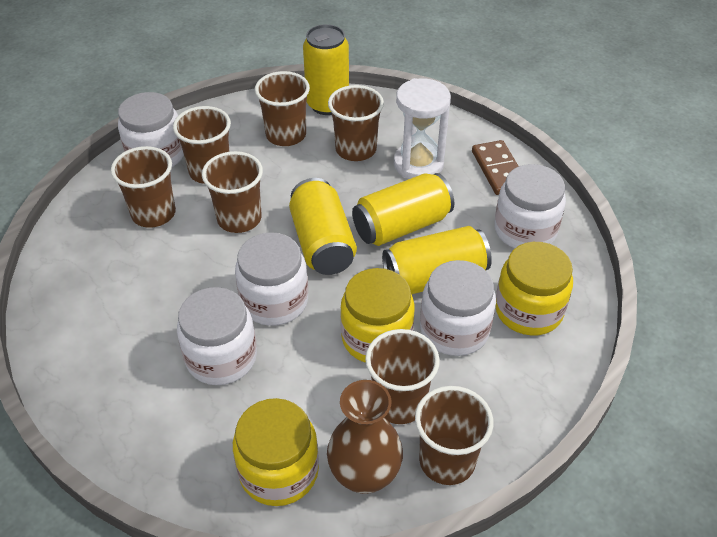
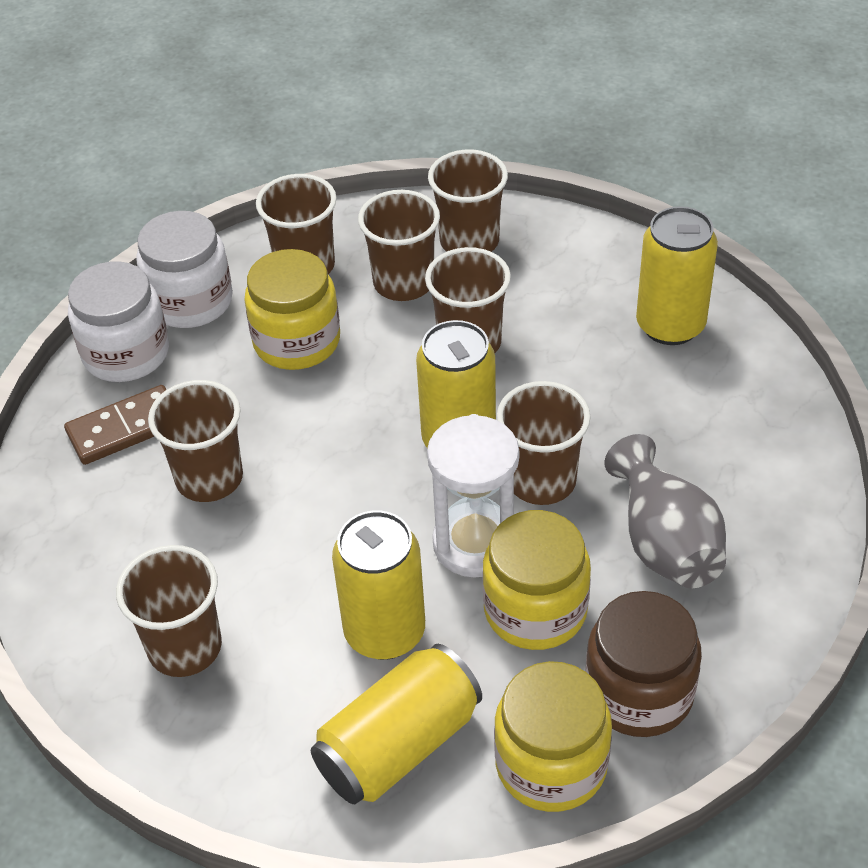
brown jar: 0 -> 1
brown vase: 1 -> 0
grey vase: 0 -> 1
white jar: 5 -> 2

